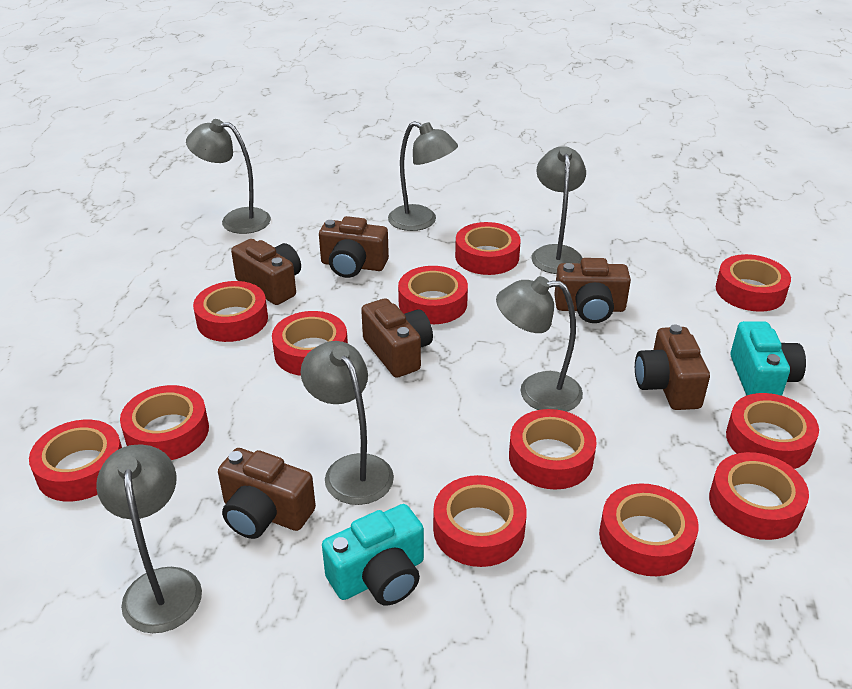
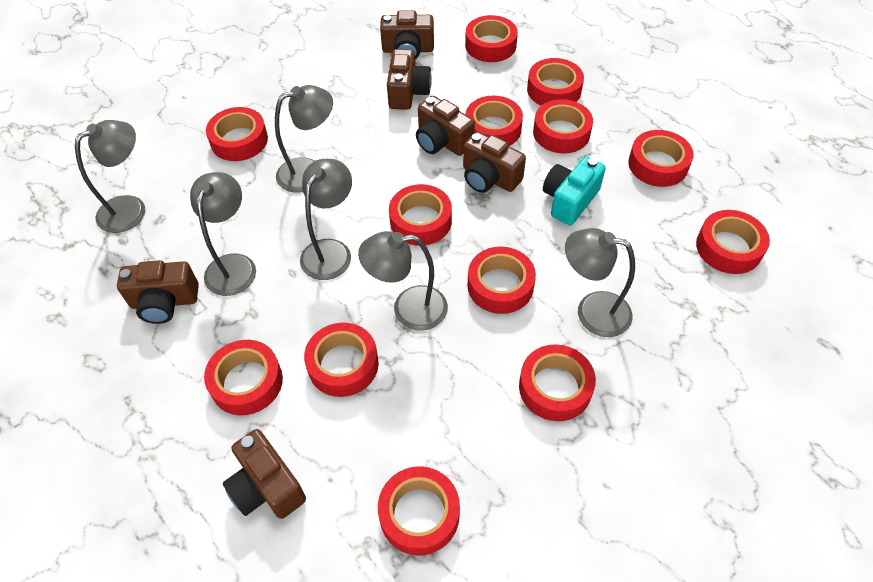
red tape: 12 -> 13
turquoise camera: 2 -> 1

